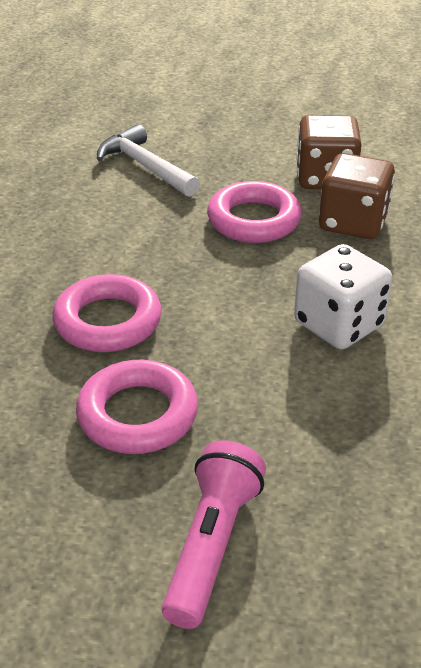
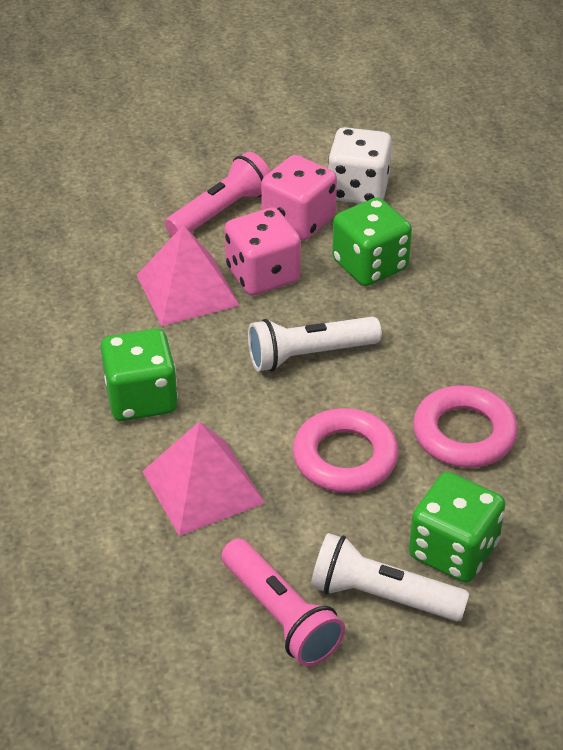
brown dice: 2 -> 0
green dice: 0 -> 3
pink dice: 0 -> 2
pink flashlight: 1 -> 2
pink pyramid: 0 -> 2
pink ring: 3 -> 2
white flashlight: 0 -> 2
white hammer: 1 -> 0

